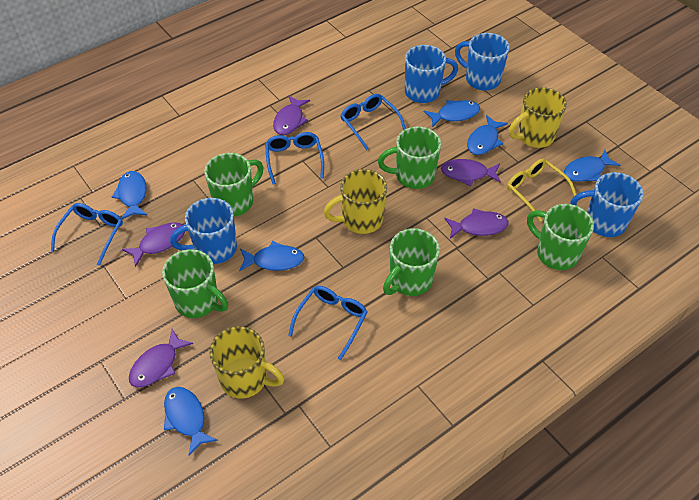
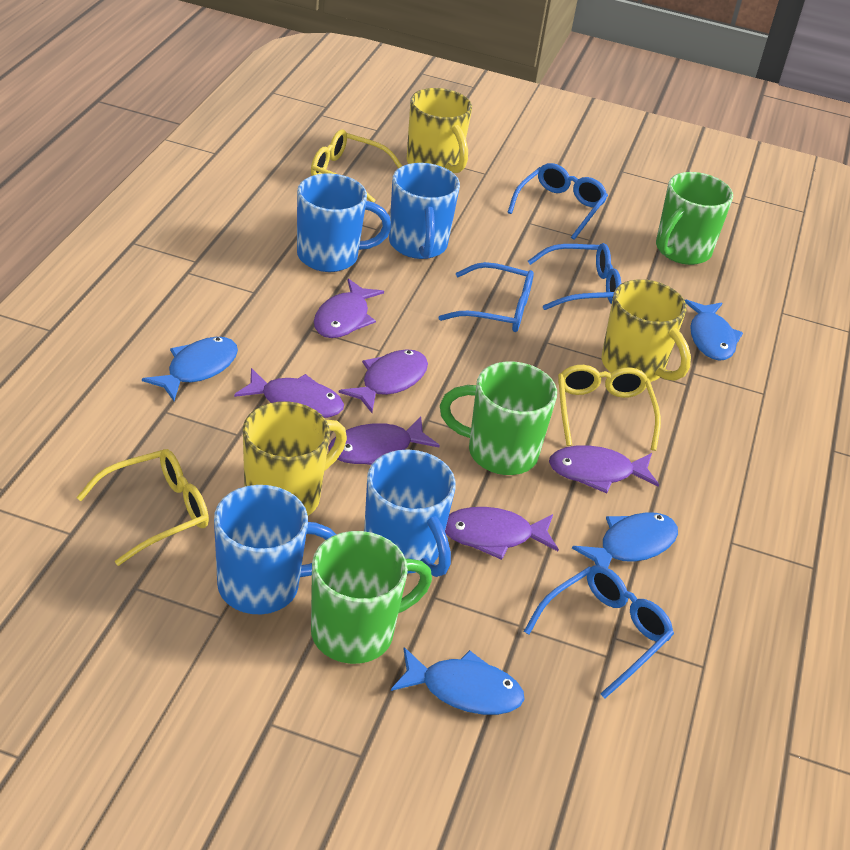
blue fish: 6 -> 4
green mug: 5 -> 3
purple fish: 5 -> 6
yellow glasses: 1 -> 3

